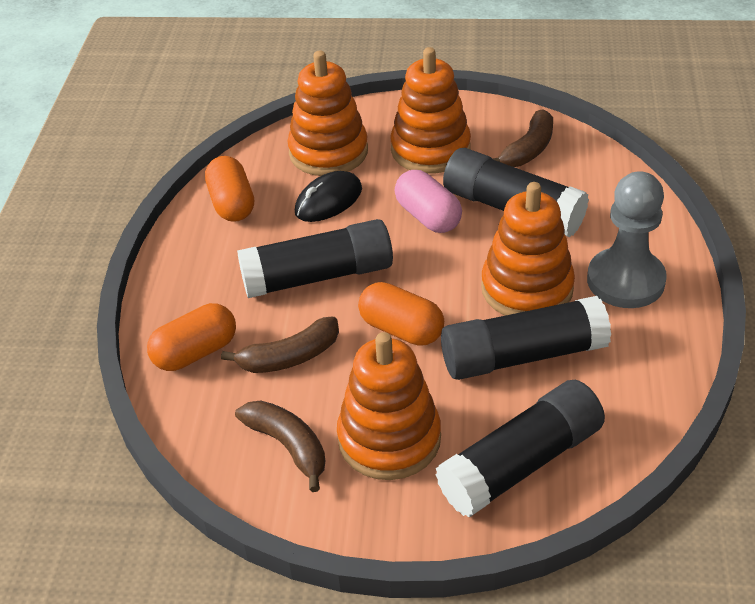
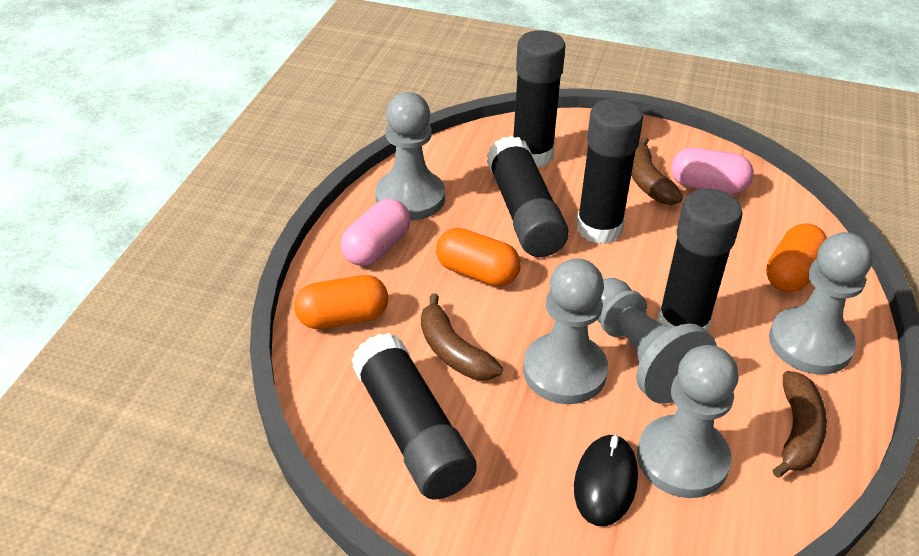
black glue stick: 4 -> 5
grey pawn: 1 -> 5
orange stacking toy: 4 -> 0
pink capsule: 1 -> 2

